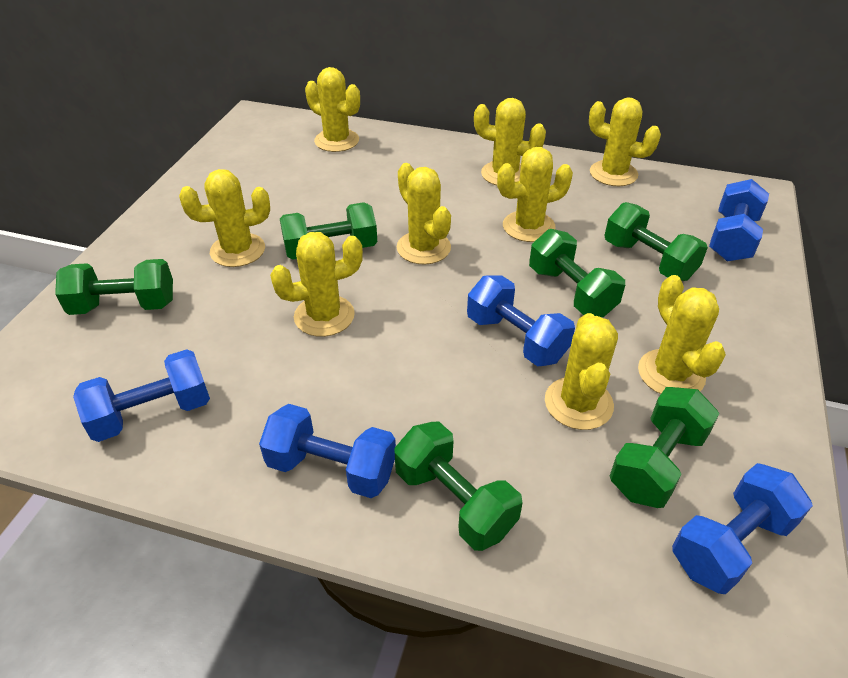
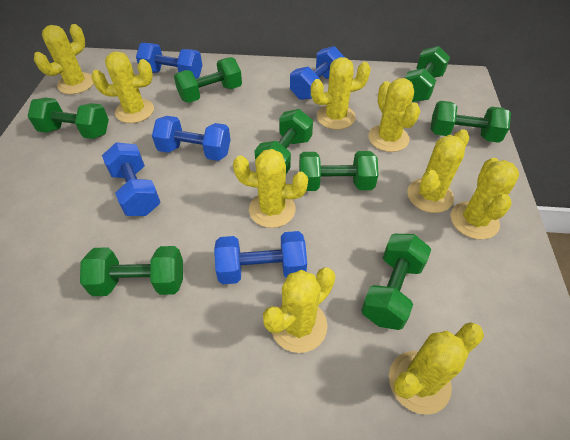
green dumbbell: 6 -> 8

